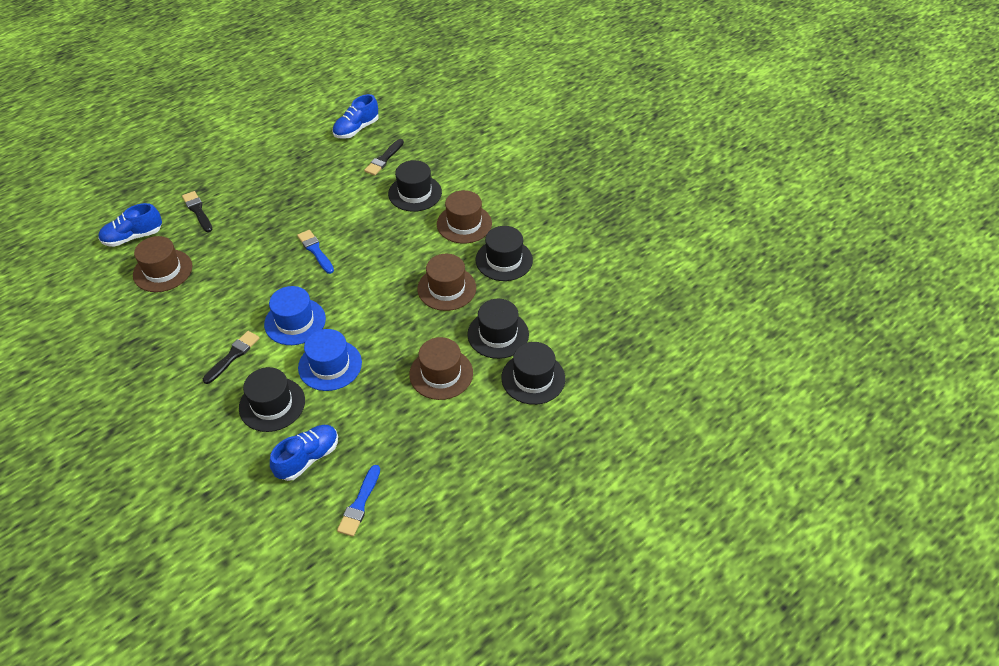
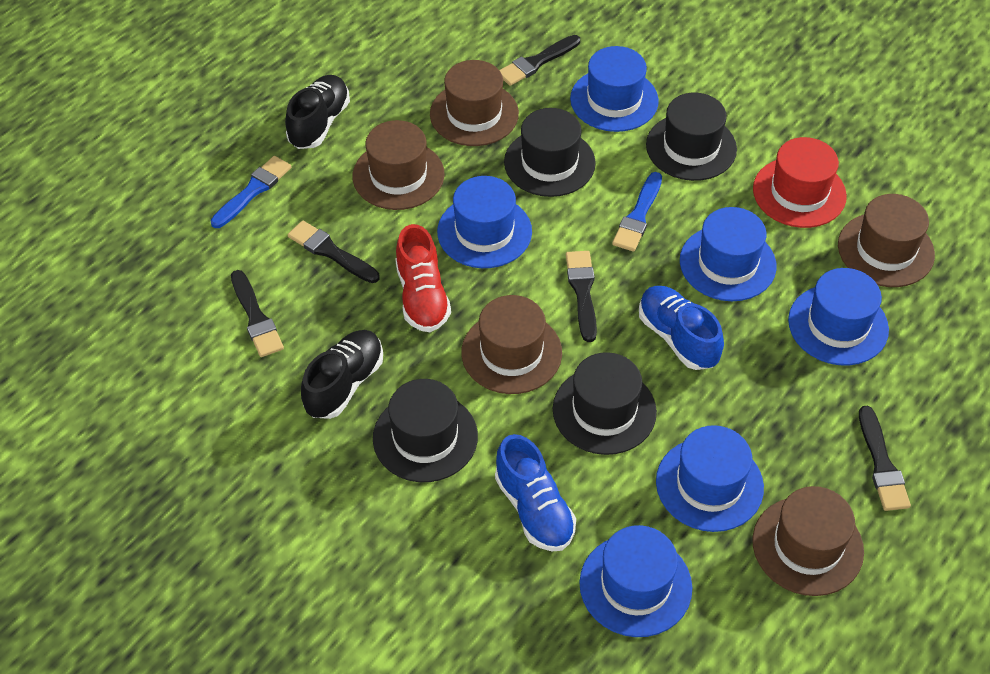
black brush: 3 -> 5
black hat: 5 -> 4
black shoe: 0 -> 2
blue hat: 2 -> 6
blue shoe: 3 -> 2
brown hat: 4 -> 5
red hat: 0 -> 1
red shoe: 0 -> 1

